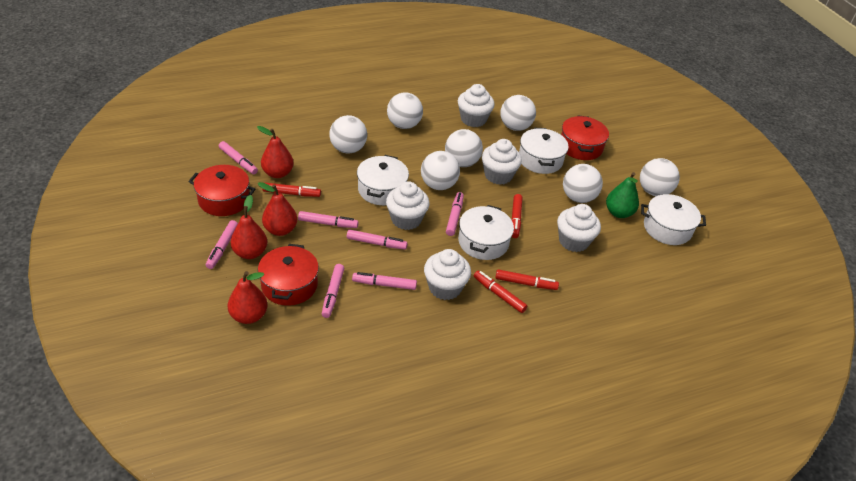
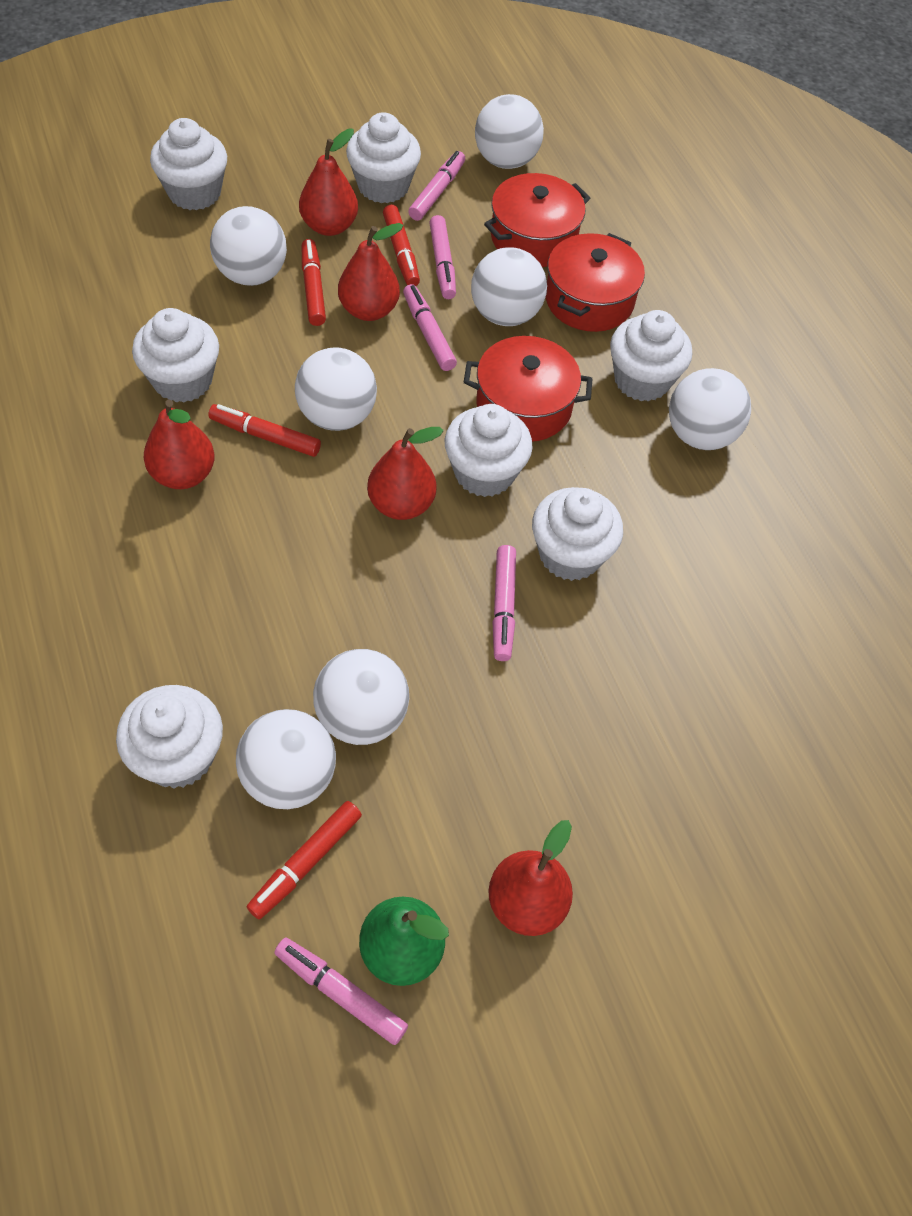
pink marker: 7 -> 5
red pear: 4 -> 5
white cupcake: 5 -> 7
white pot: 4 -> 0

